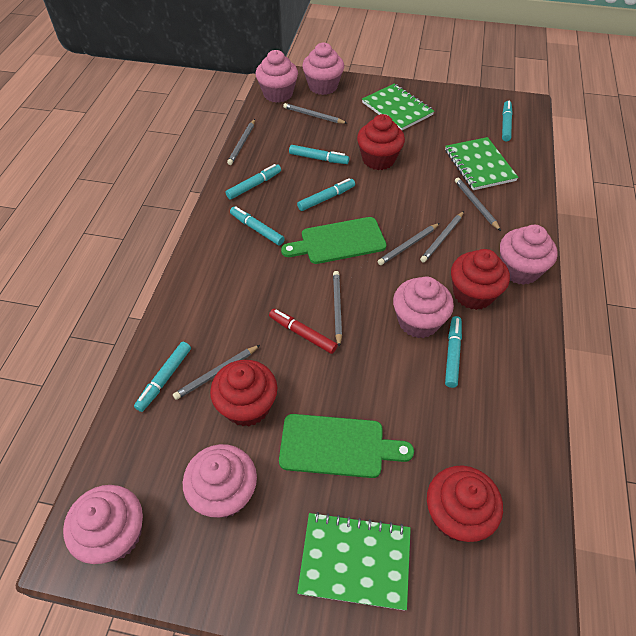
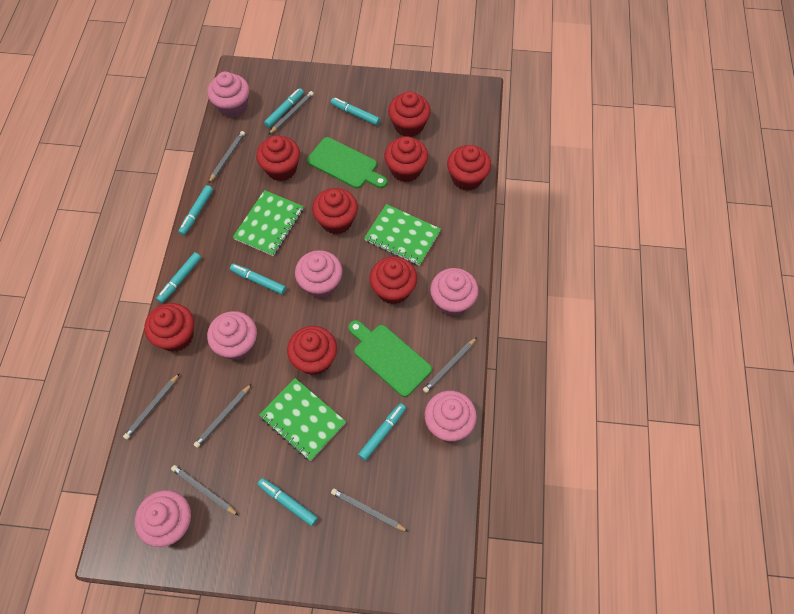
red cupcake: 4 -> 8
red marker: 1 -> 0

